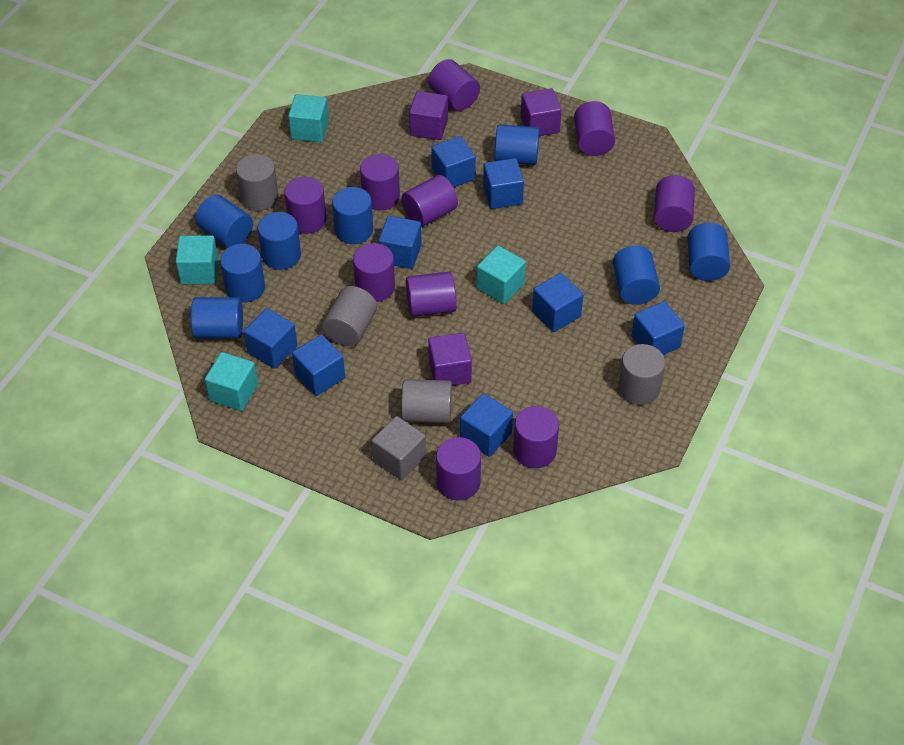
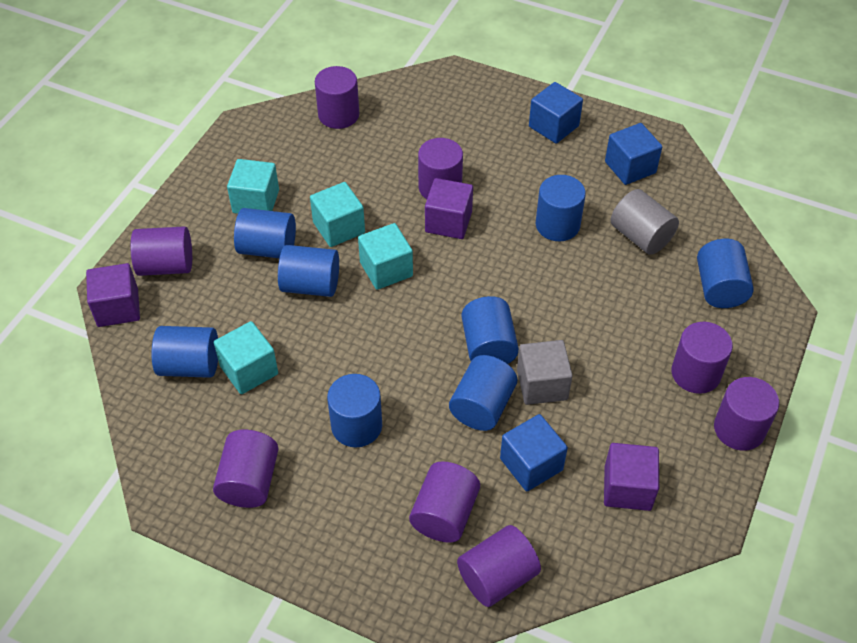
blue cube: 8 -> 3
grey cylinder: 4 -> 1
purple cylinder: 10 -> 8

